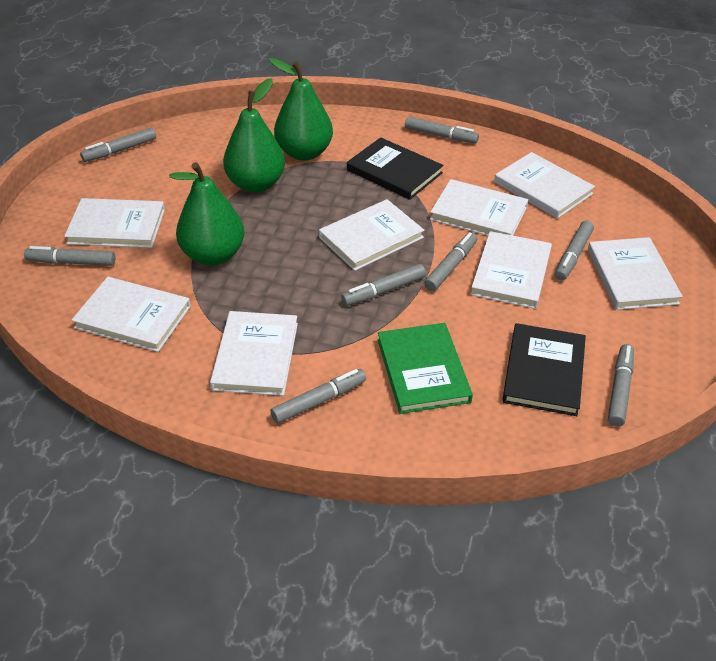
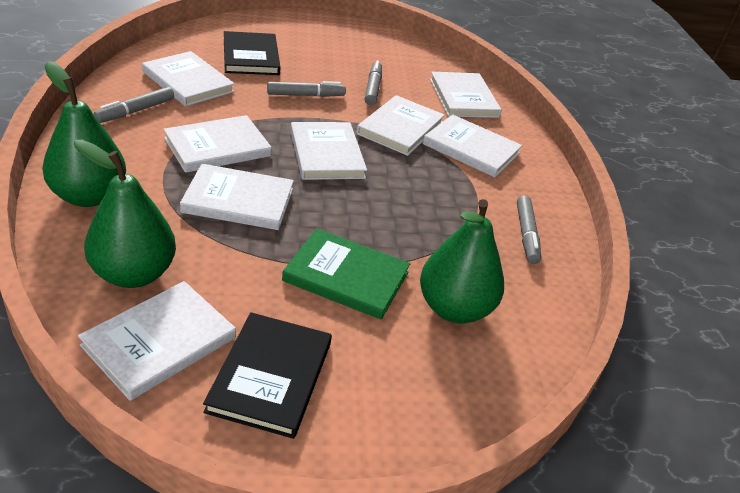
grey marker: 8 -> 4

